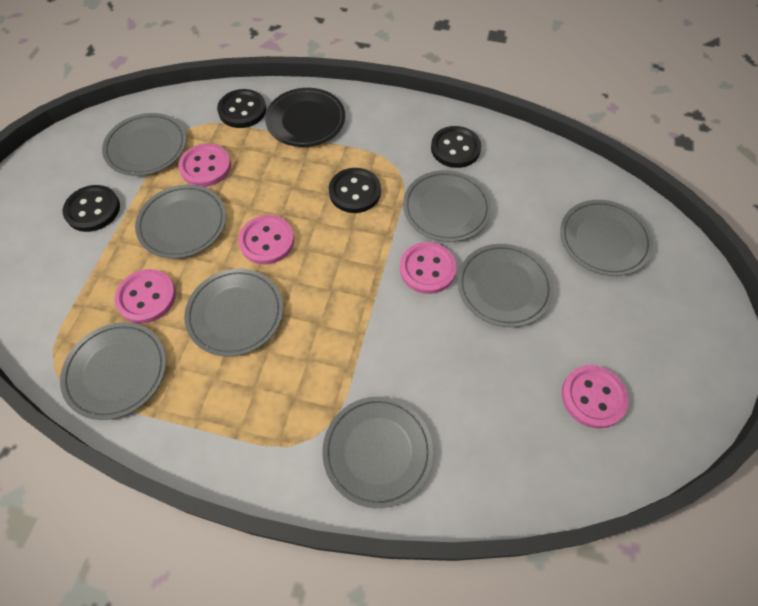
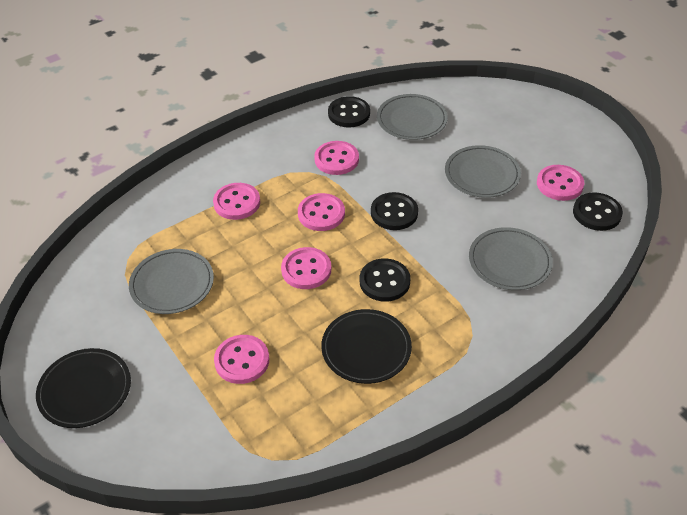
black plate: 1 -> 2
grey plate: 8 -> 4
pink button: 5 -> 6

